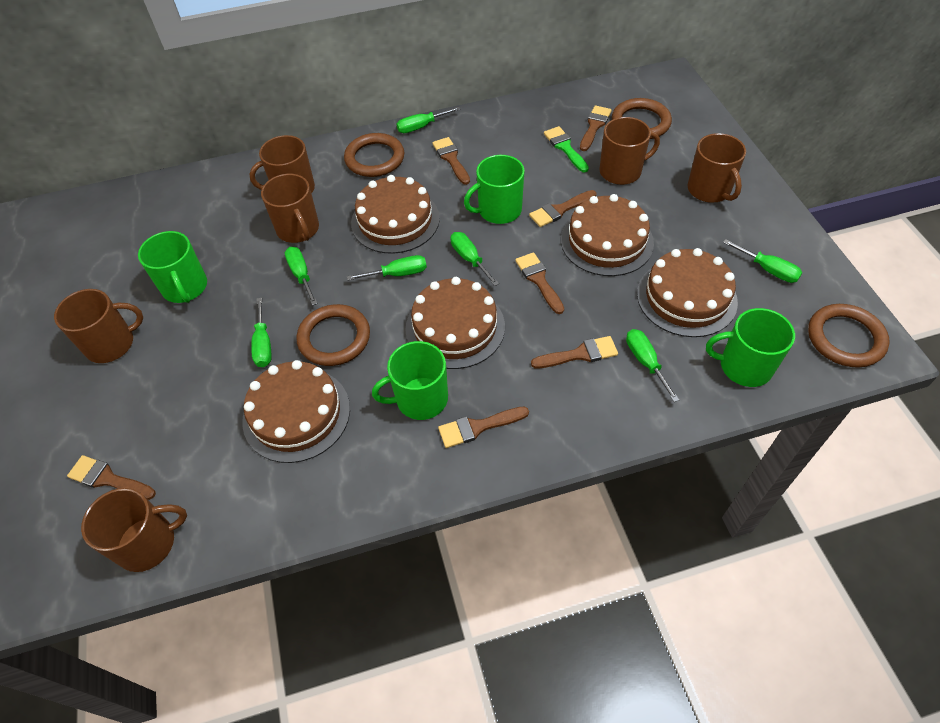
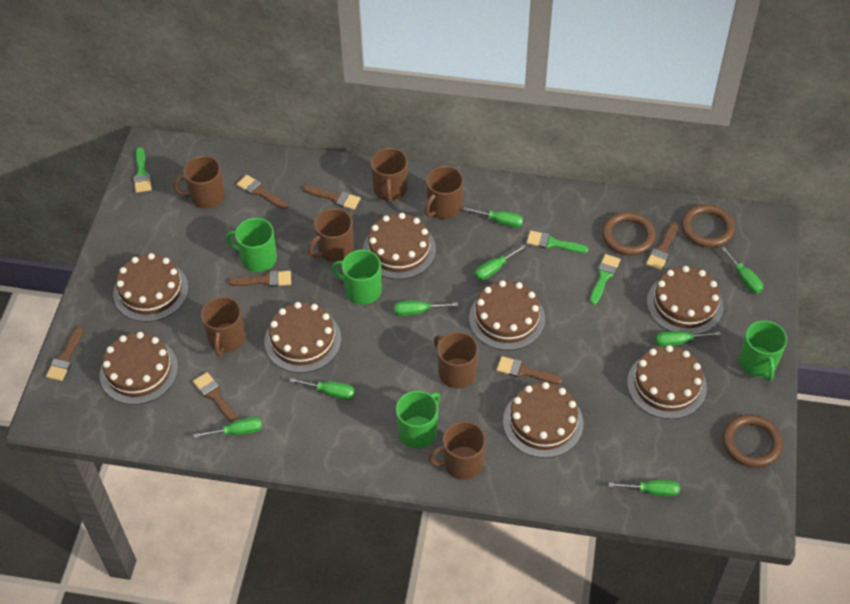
brown cake: 5 -> 8
brown mug: 6 -> 7
brown ring: 4 -> 3
green brush: 1 -> 3
green screwdriver: 7 -> 8

